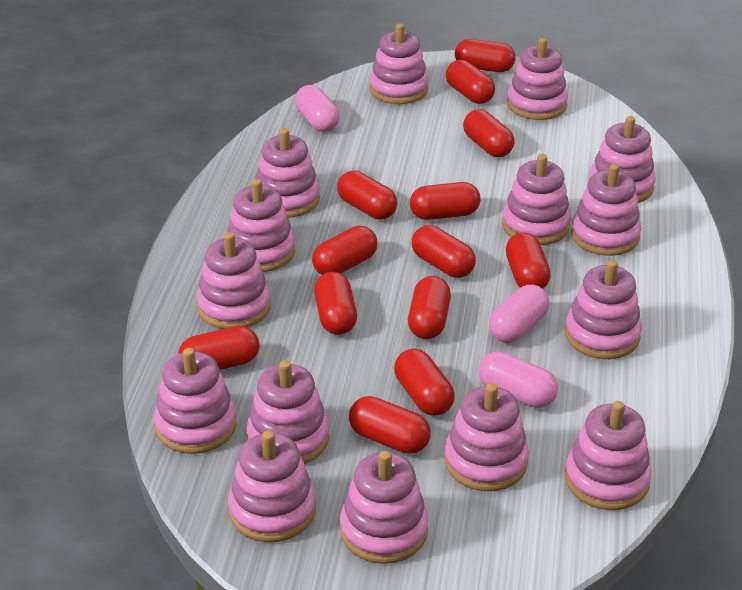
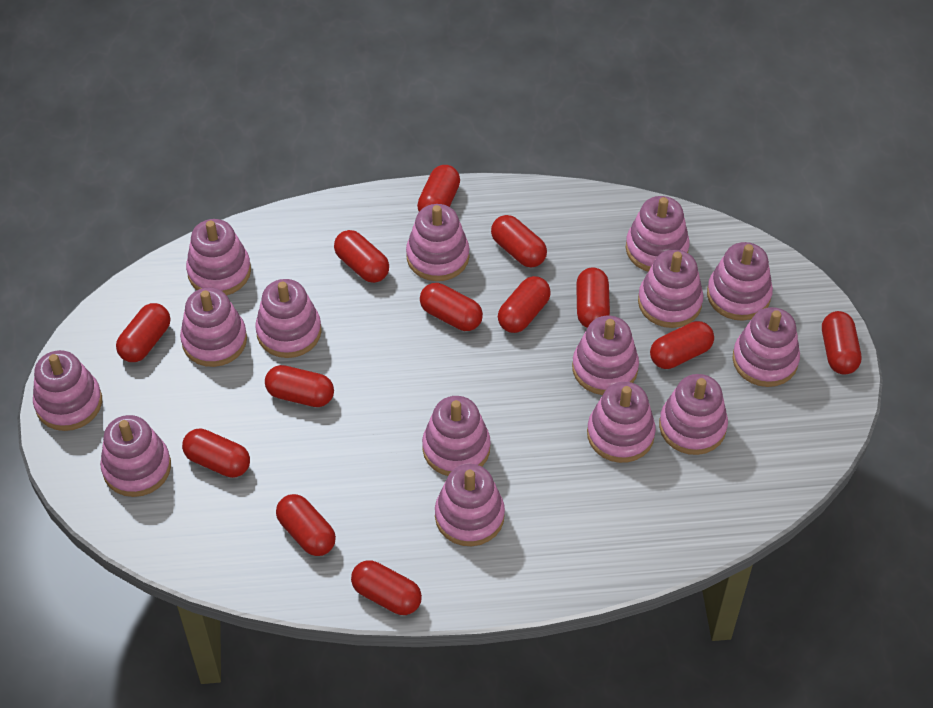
pink capsule: 3 -> 0

